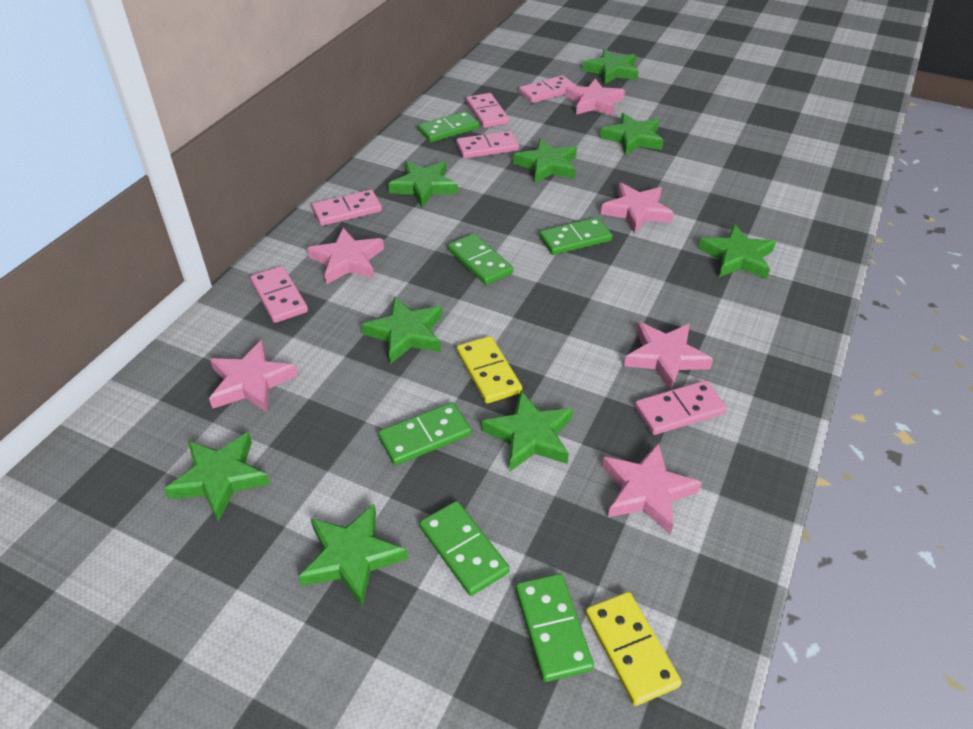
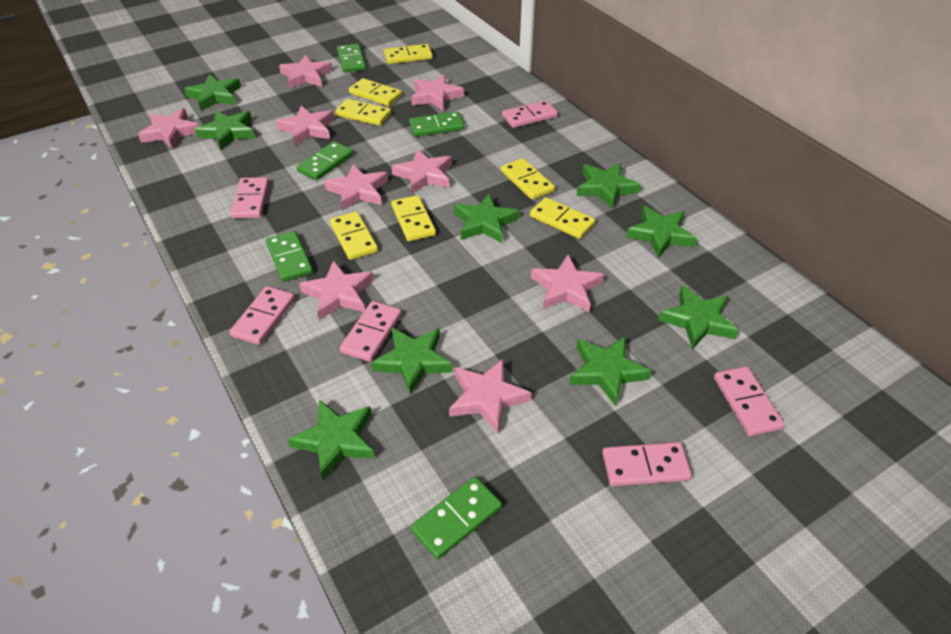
green domino: 6 -> 5
pink star: 6 -> 9
yellow domino: 2 -> 7

